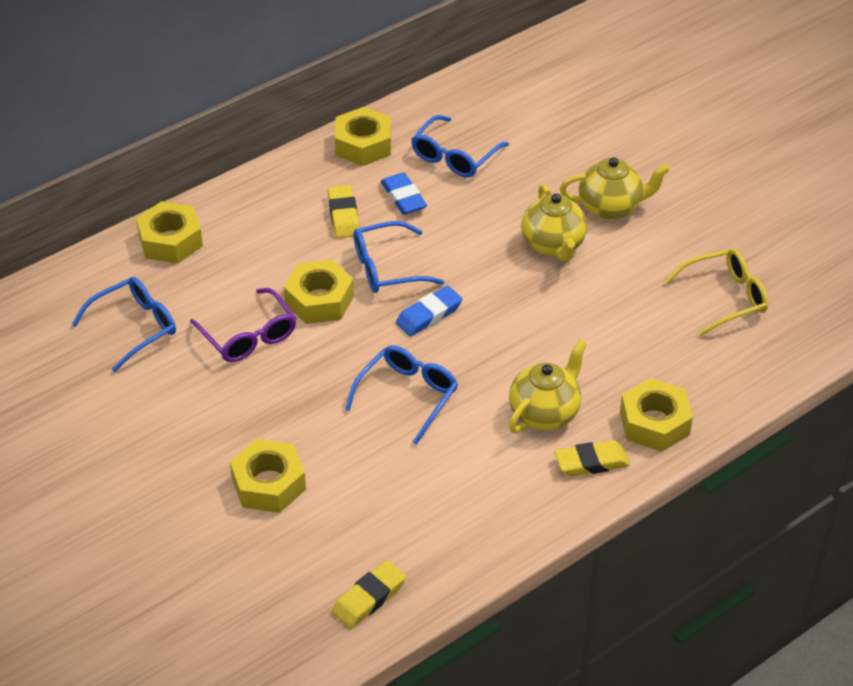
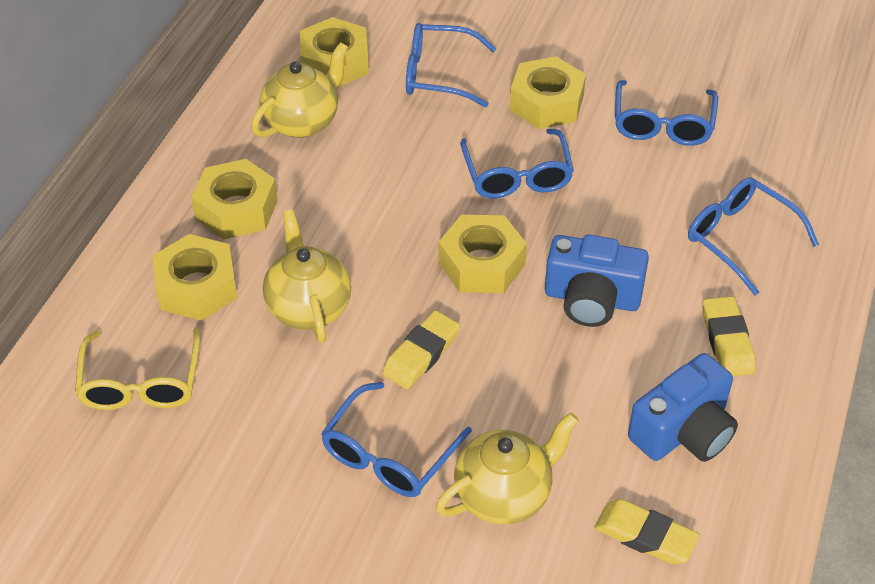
blue camera: 0 -> 2
blue eraser: 2 -> 0
blue glasses: 4 -> 5
purple glasses: 1 -> 0

